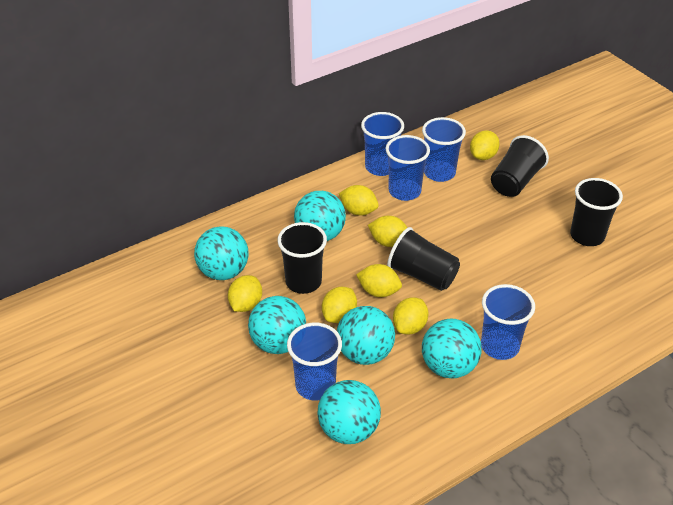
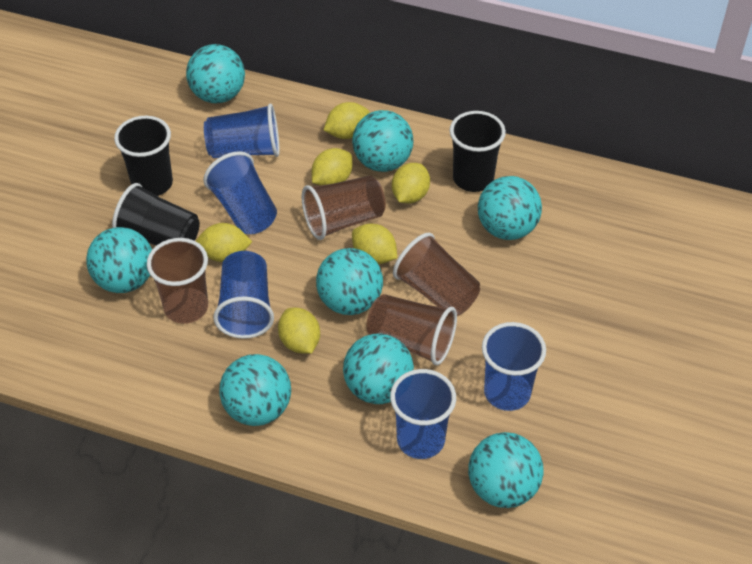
black cup: 4 -> 3
brown cup: 0 -> 4
turquoise ball: 6 -> 8
yellow lemon: 7 -> 6

